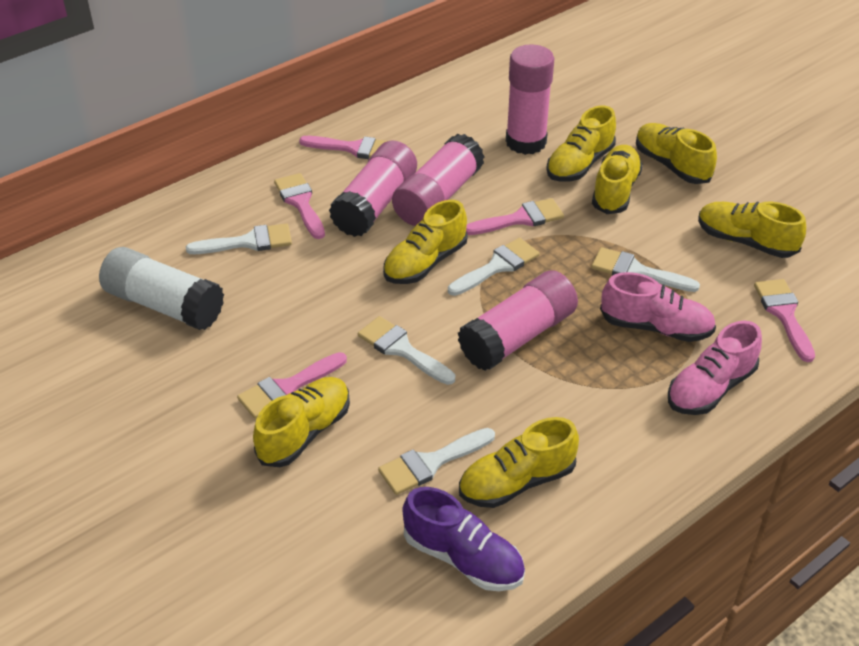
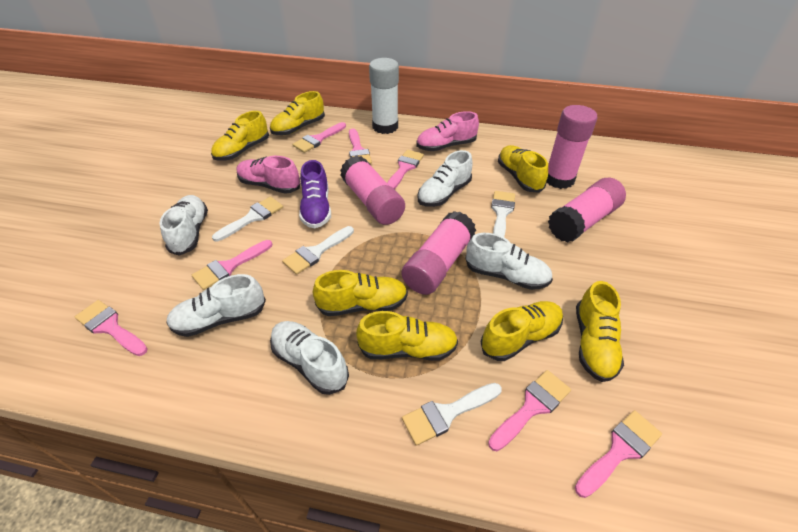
pink brush: 5 -> 7
white brush: 5 -> 4
white shoe: 0 -> 5

